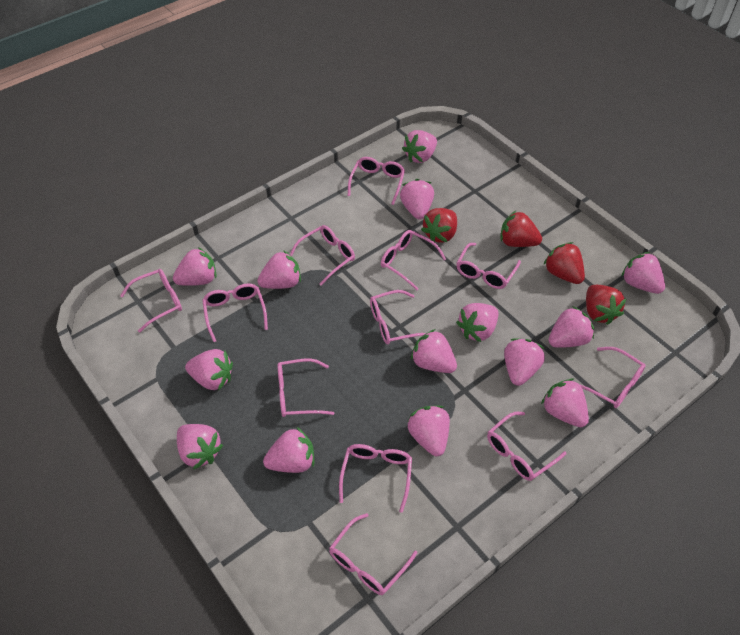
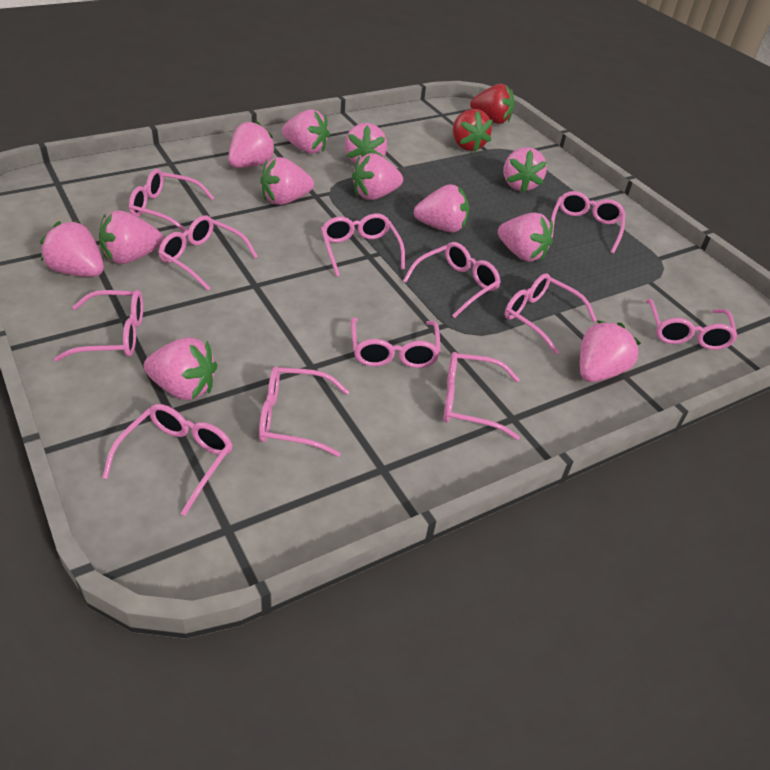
pink strawberry: 14 -> 12
red strawberry: 4 -> 2

